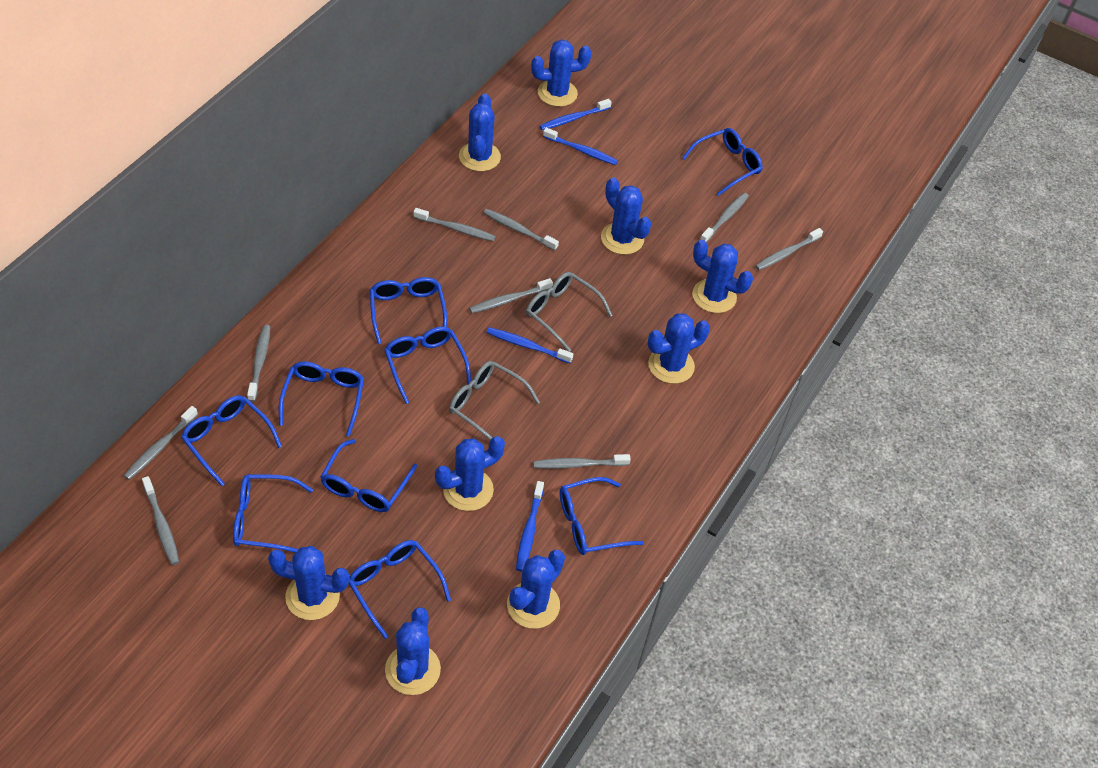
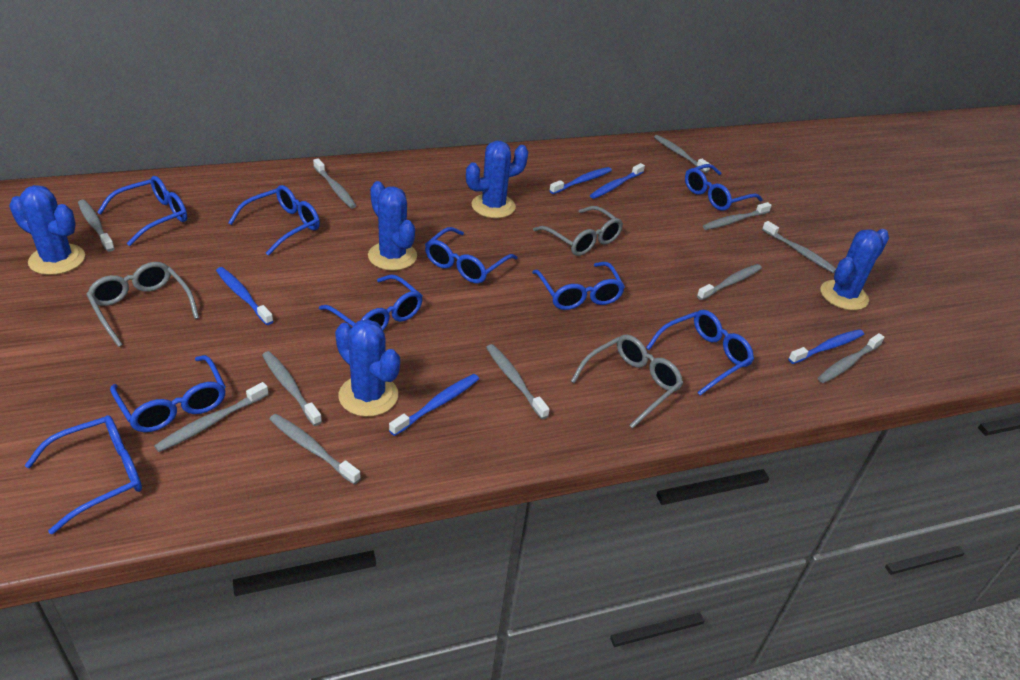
blue cactus: 9 -> 5
blue toothbrush: 4 -> 5
grey glasses: 2 -> 3
grey toothbrush: 9 -> 11

